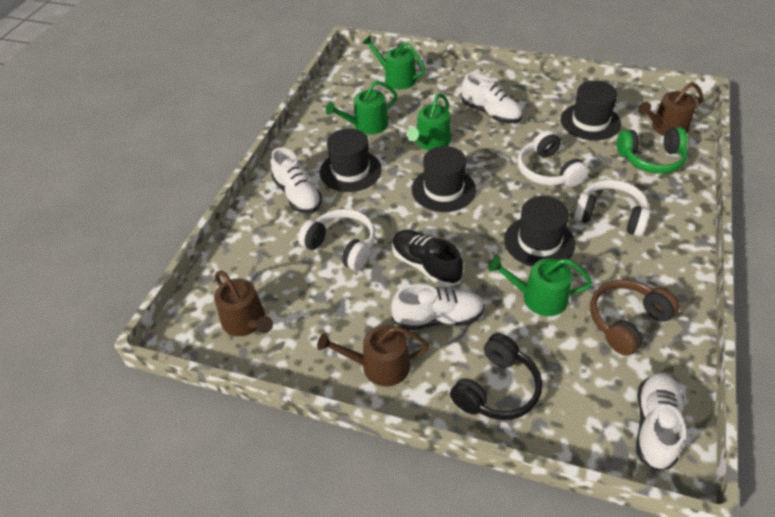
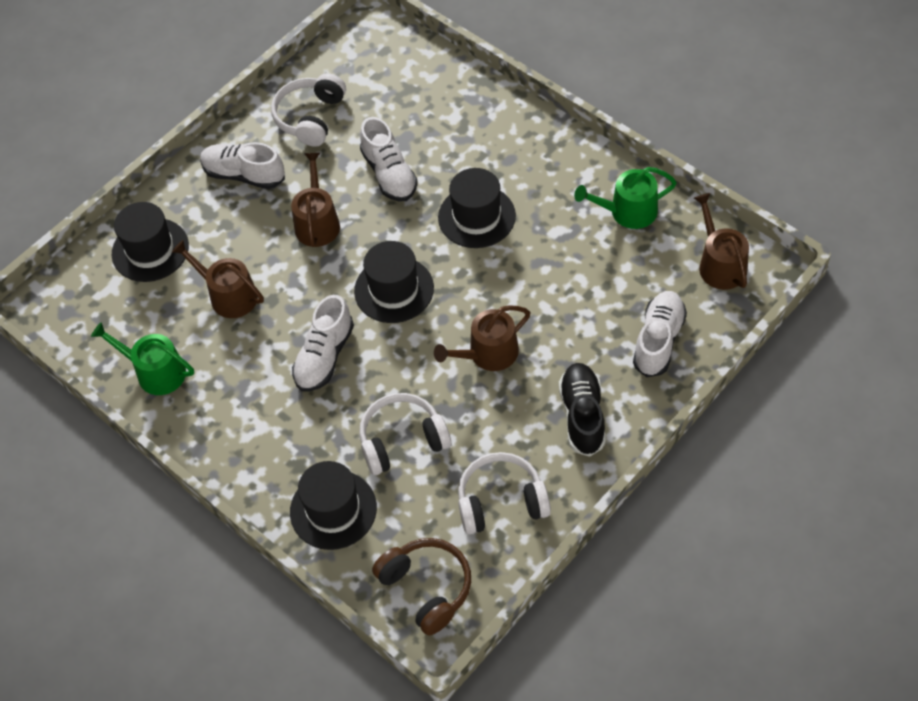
black headphones: 1 -> 0
brown watering can: 3 -> 4
green headphones: 1 -> 0
green watering can: 4 -> 2

